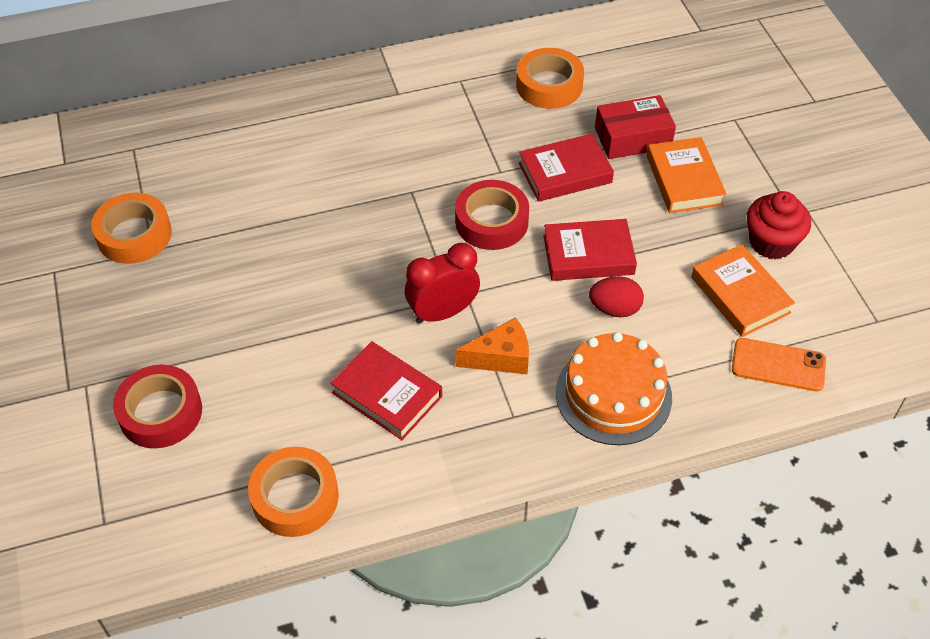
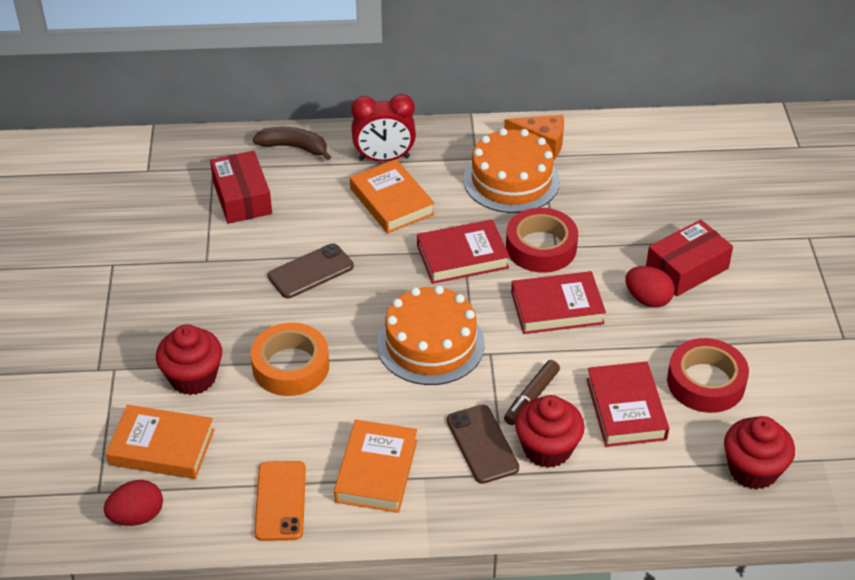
brown banana: 0 -> 1
brown marker: 0 -> 1
brown phone: 0 -> 2
orange book: 2 -> 3
orange cake: 1 -> 2
orange tape: 3 -> 1
red box: 1 -> 2
red cupcake: 1 -> 3
red egg: 1 -> 2

